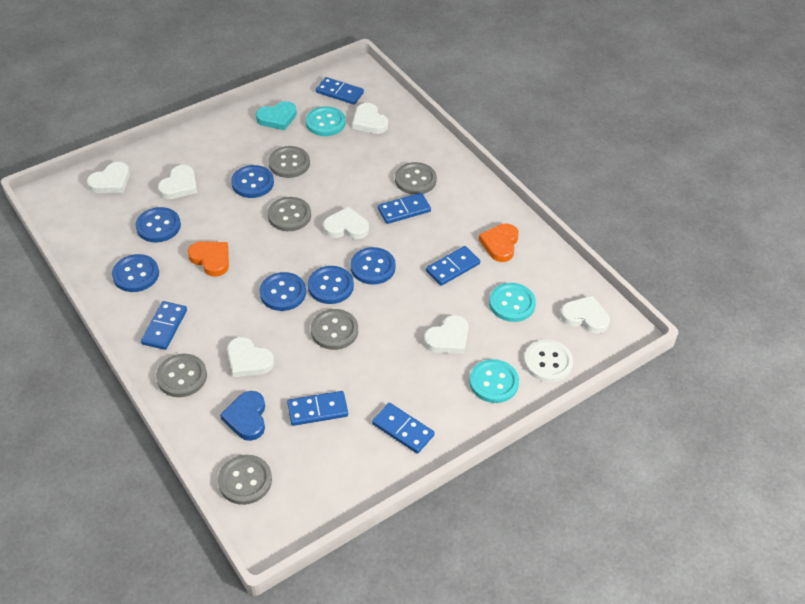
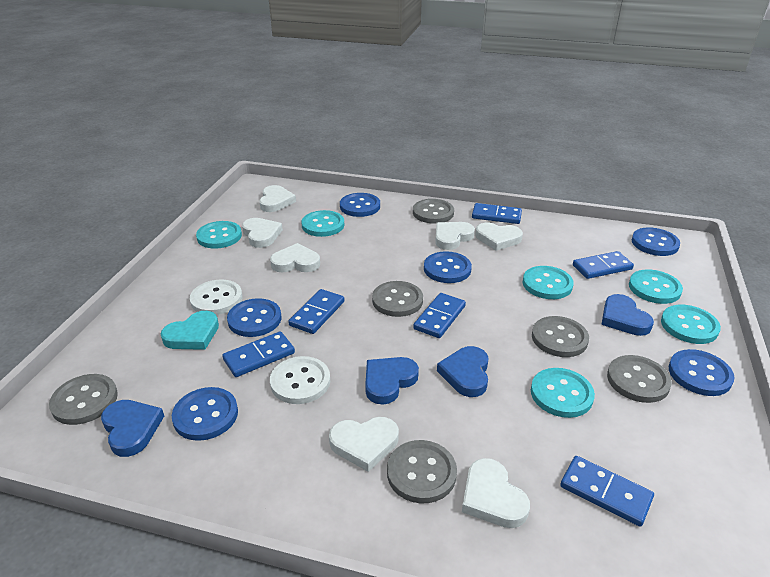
blue heart: 1 -> 4
orange heart: 2 -> 0
turquoise button: 3 -> 6
white button: 1 -> 2

